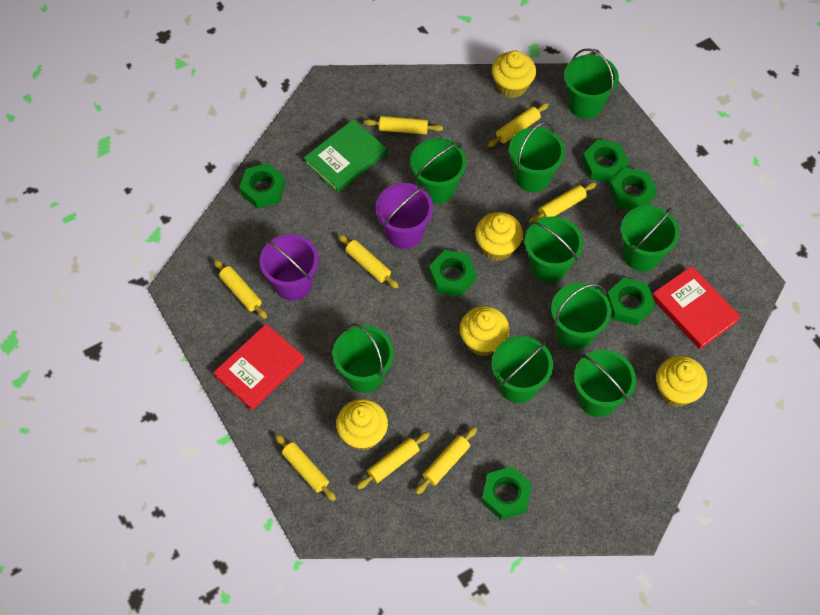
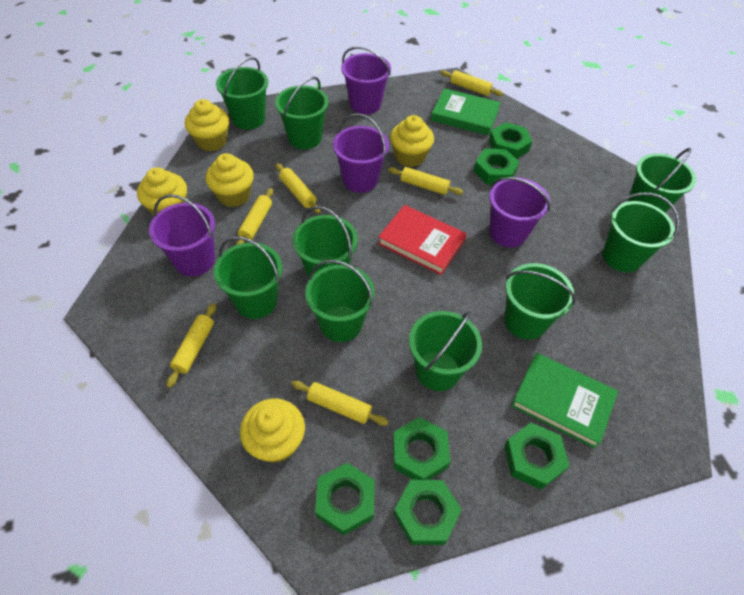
green book: 1 -> 2
purple bucket: 2 -> 4
red book: 2 -> 1
yellow rolling pin: 8 -> 6

